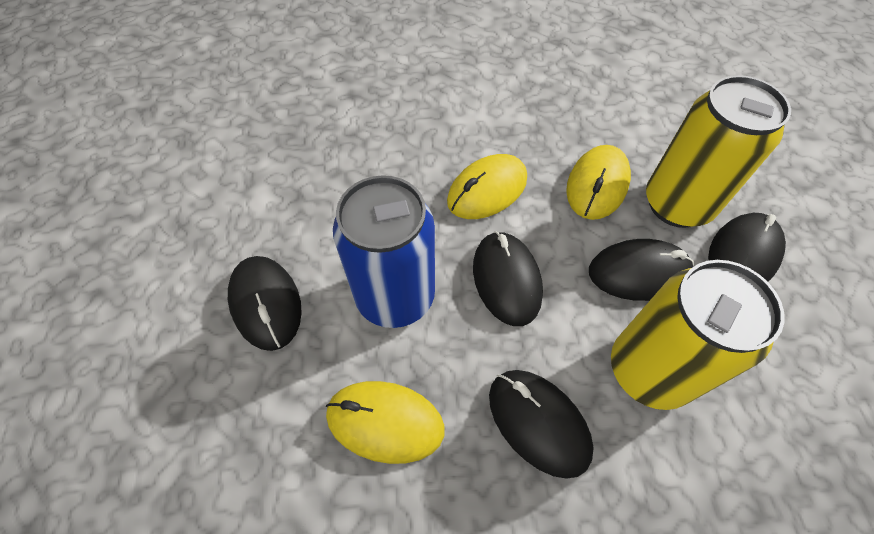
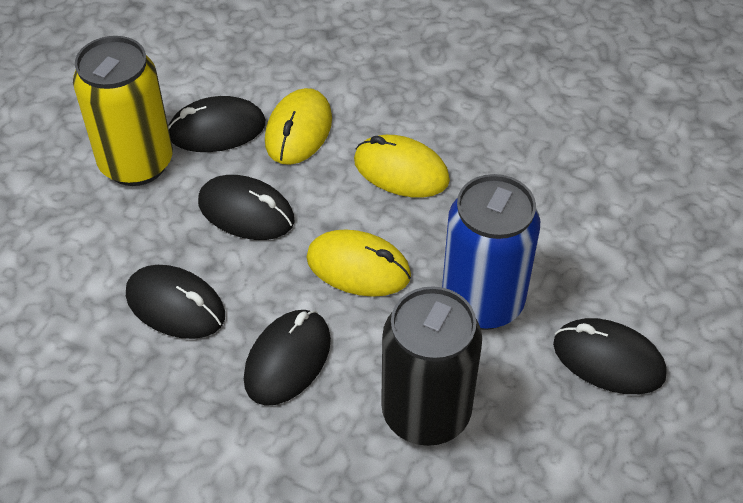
black can: 0 -> 1
yellow can: 2 -> 1

